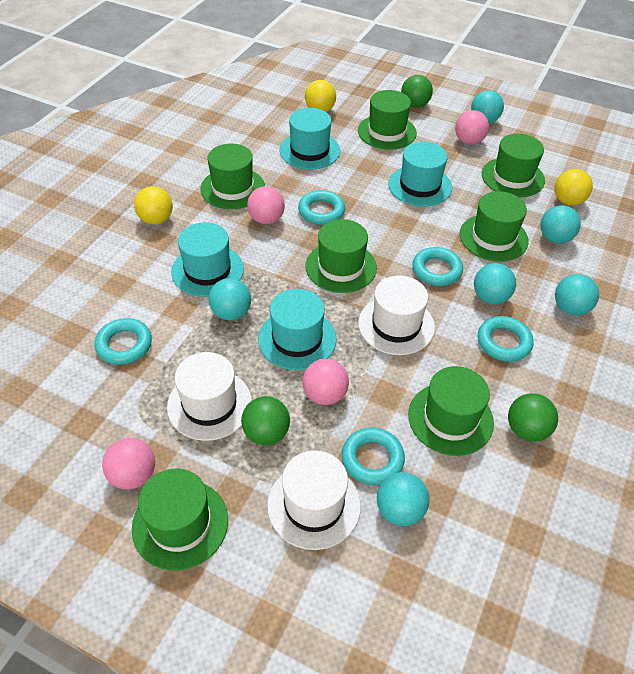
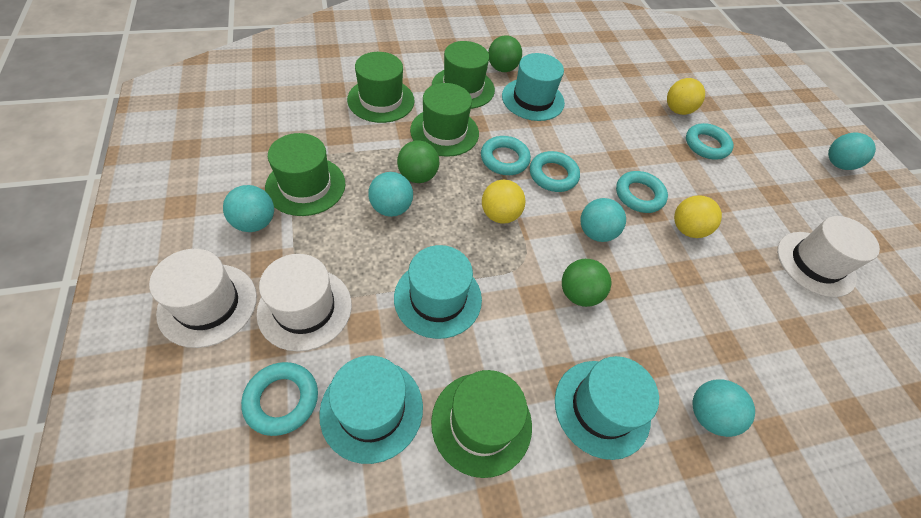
green hat: 7 -> 5
pink ball: 4 -> 0
turquoise ball: 6 -> 5

